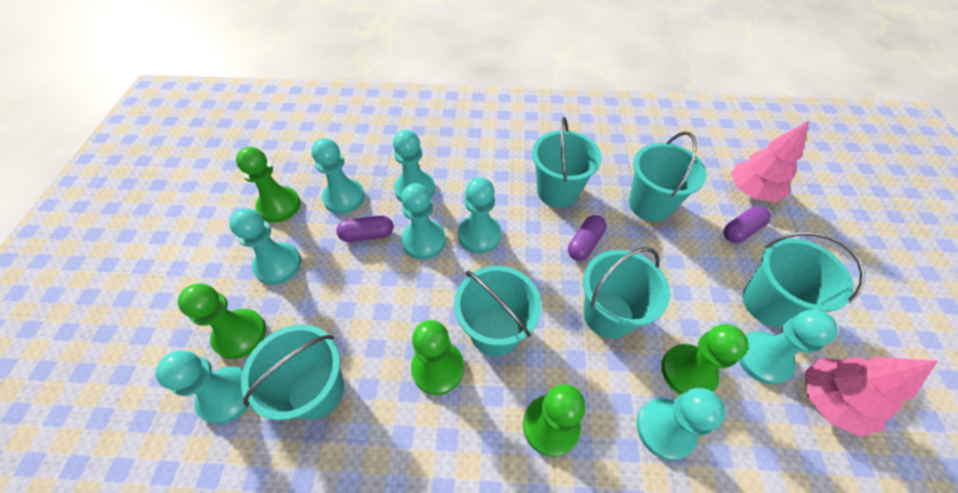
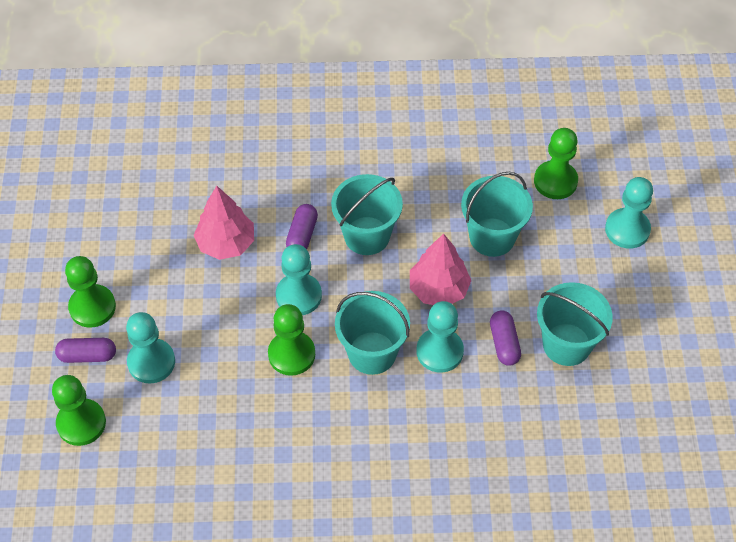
green pawn: 5 -> 4
turquoise bucket: 6 -> 4
turquoise pawn: 8 -> 4

